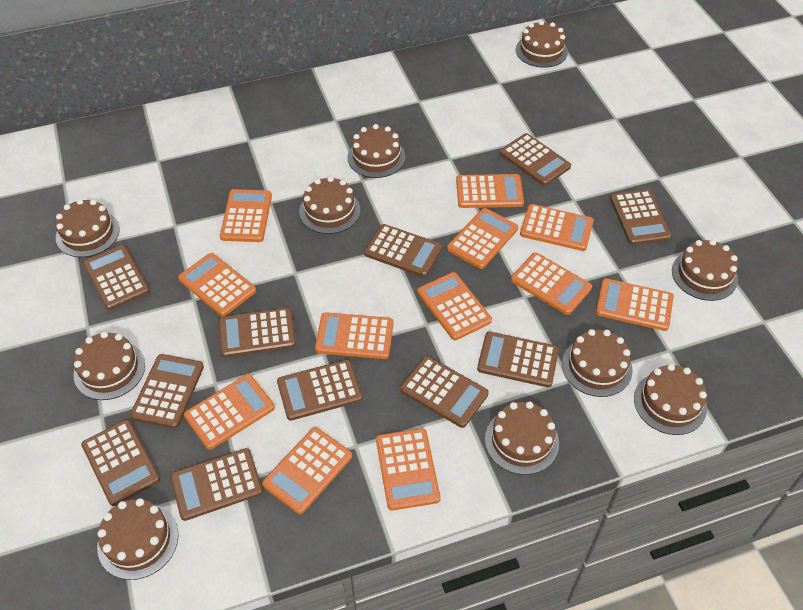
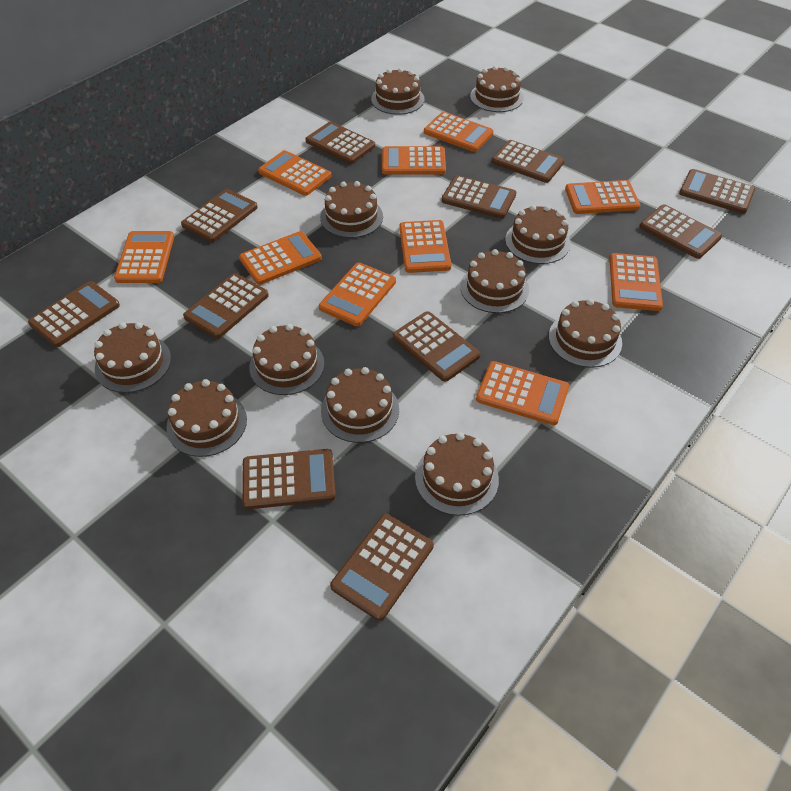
brown cake: 10 -> 11
orange calculator: 12 -> 10

